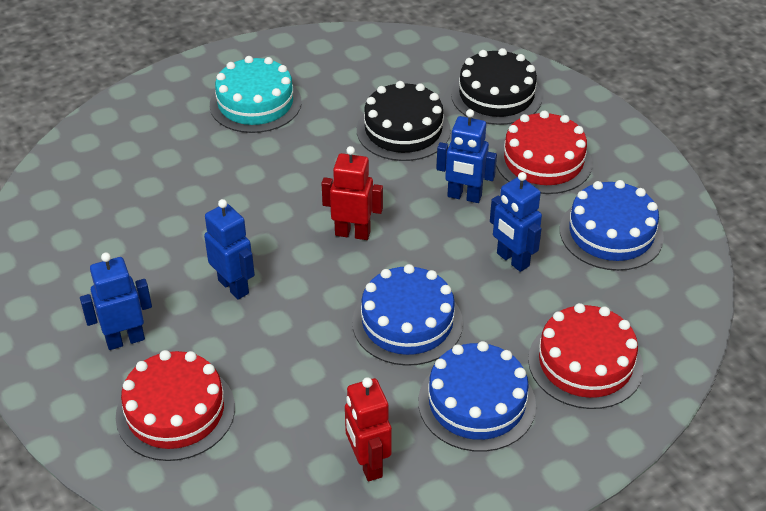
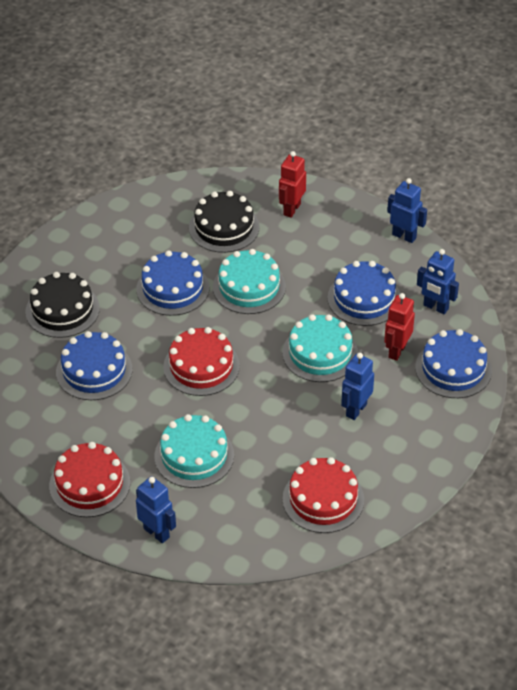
blue cake: 3 -> 4
turquoise cake: 1 -> 3

